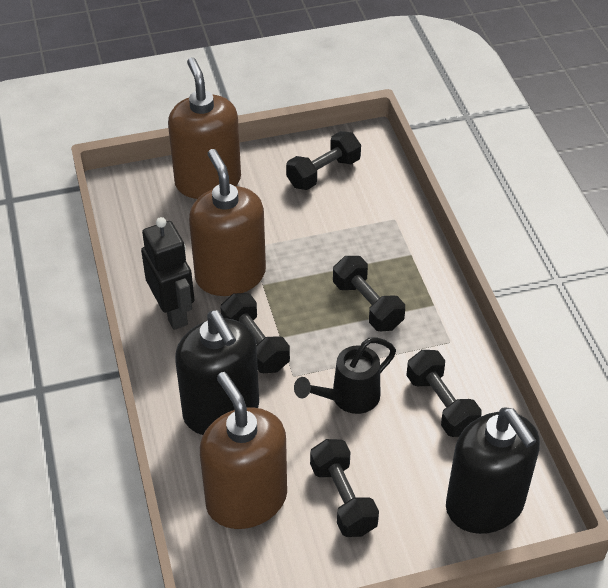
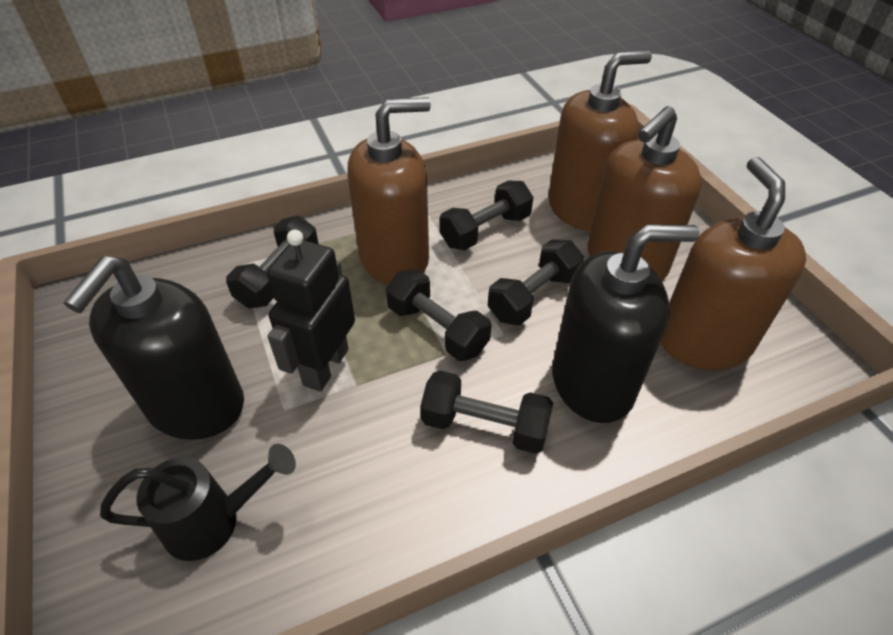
brown soap dispenser: 3 -> 4

